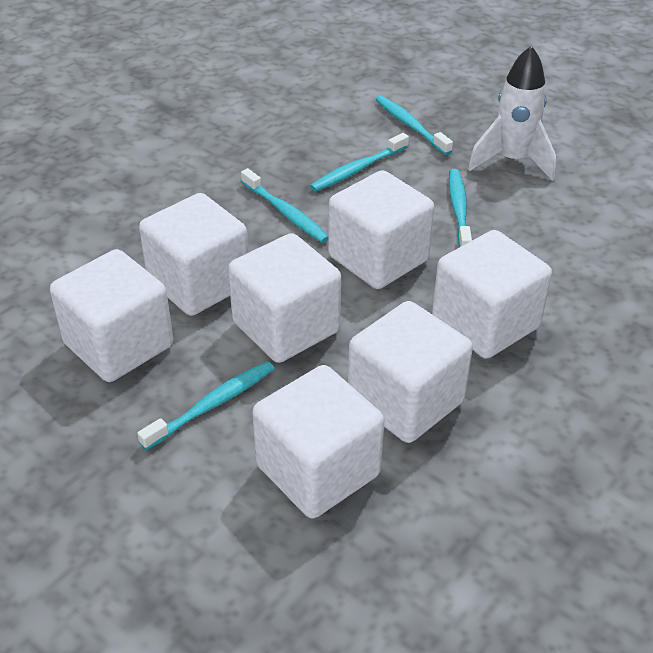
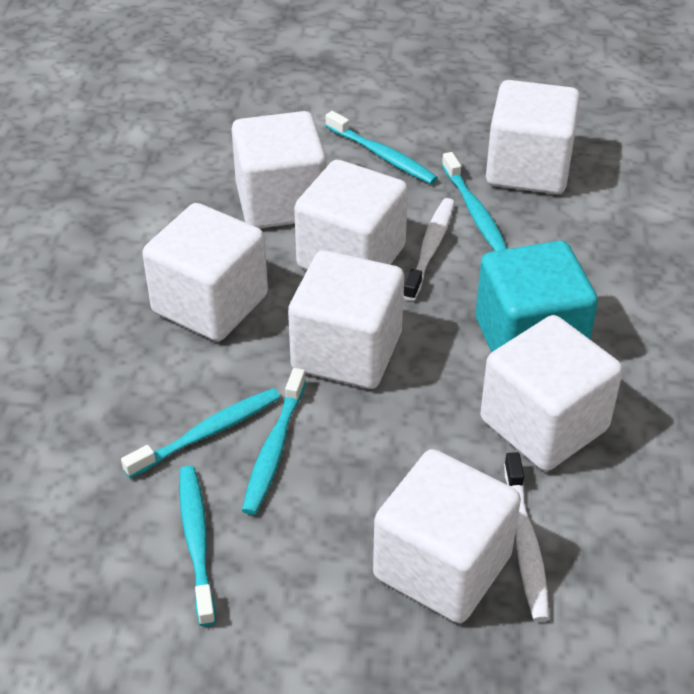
turquoise cube: 0 -> 1
white rocket: 1 -> 0
white toothbrush: 0 -> 2

